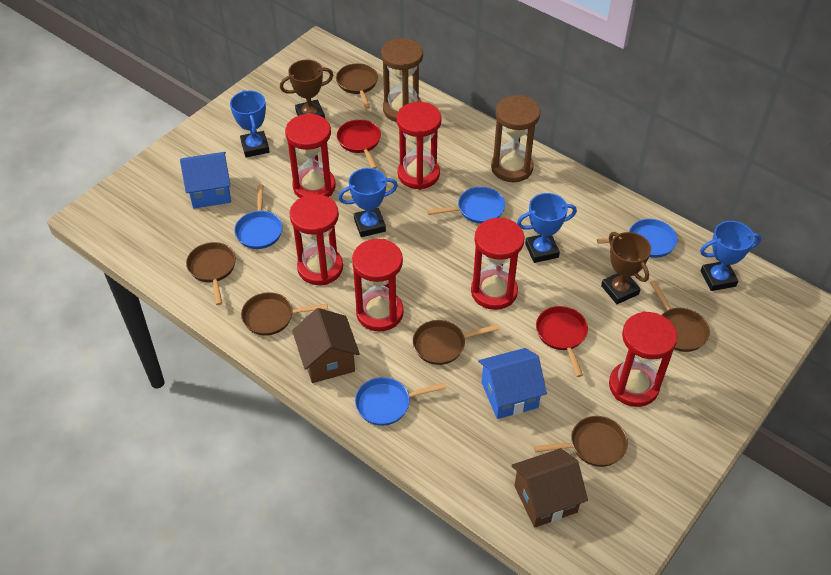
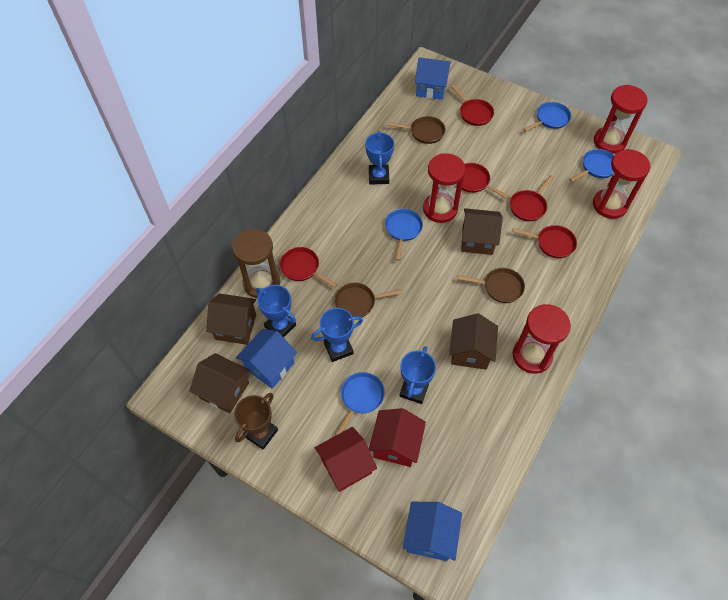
blue house: 2 -> 3
brown hourglass: 2 -> 1
brown house: 2 -> 4
brown pan: 6 -> 3
brown trophy: 2 -> 1
red hourglass: 6 -> 4
red house: 0 -> 2
red pan: 2 -> 5

